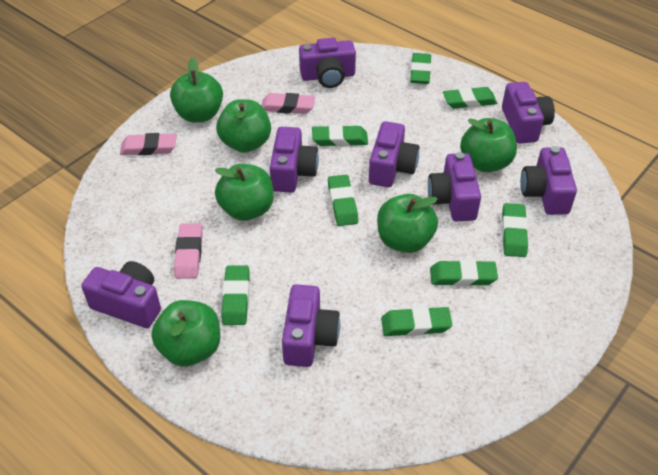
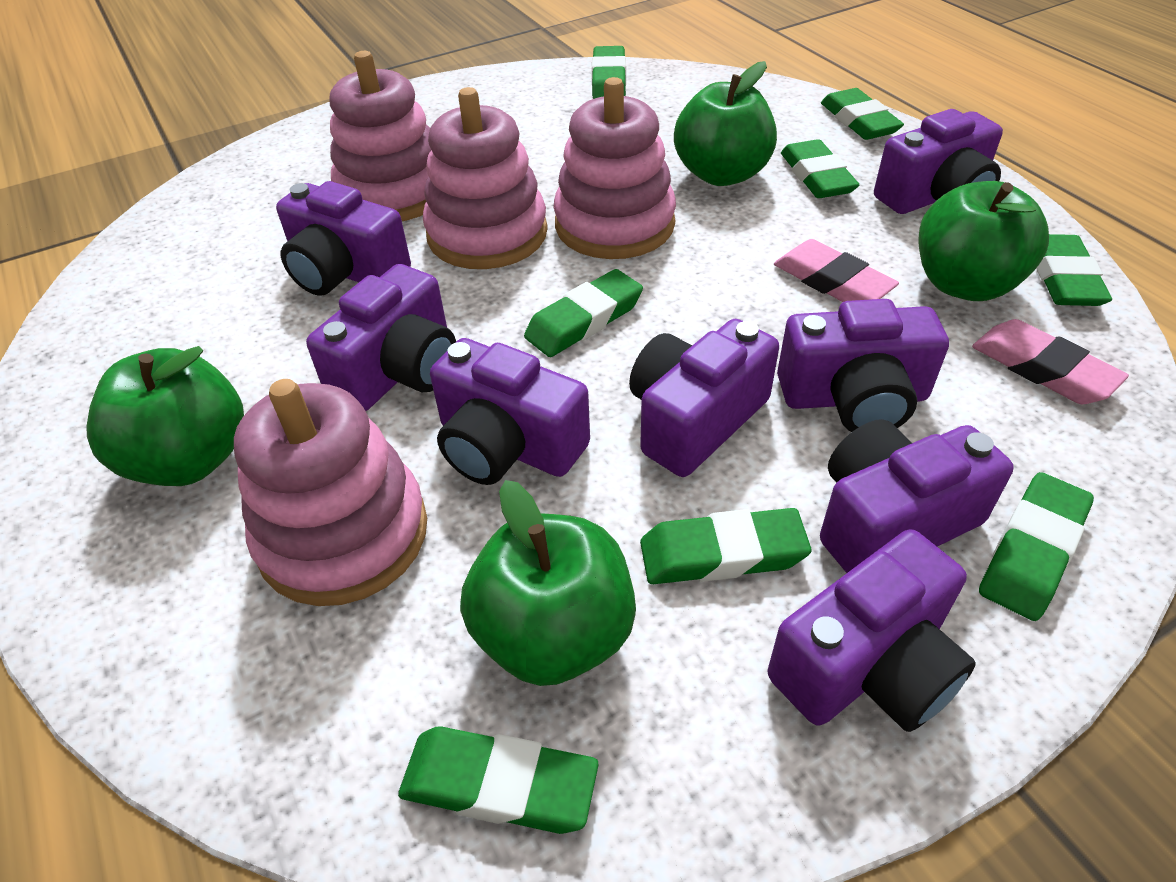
green apple: 6 -> 4
pink eraser: 3 -> 2
pink stacking toy: 0 -> 4

